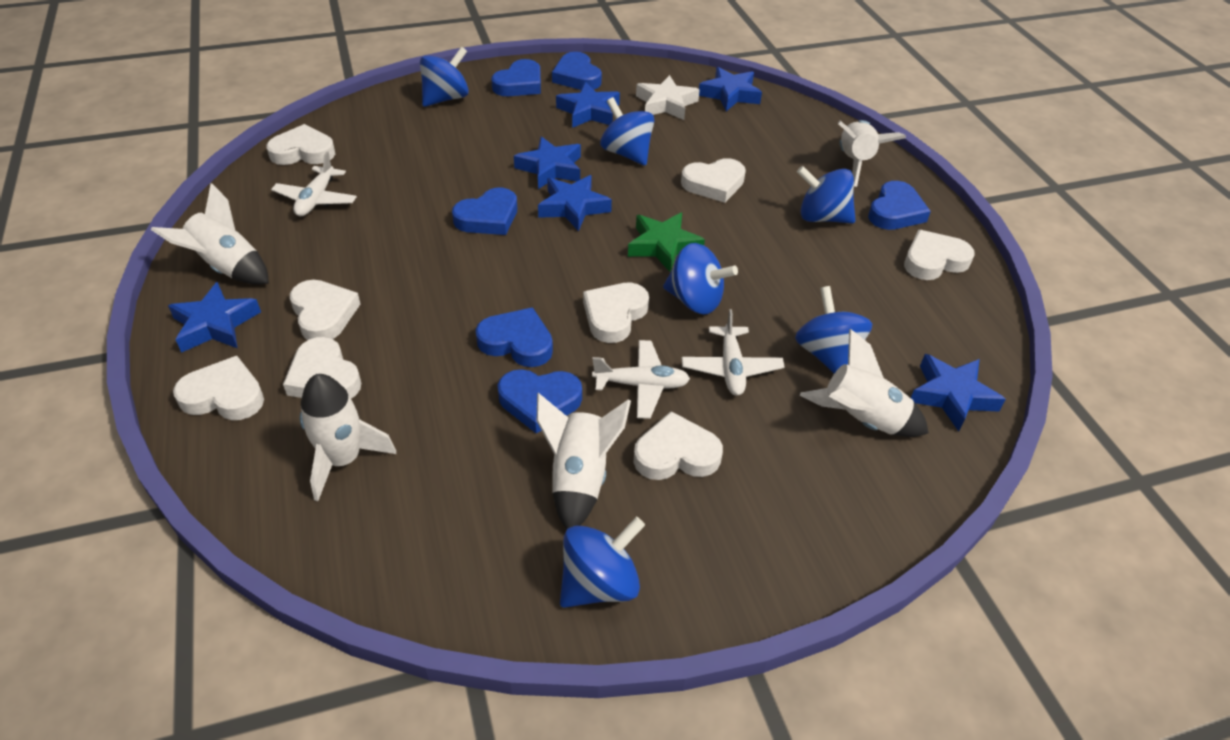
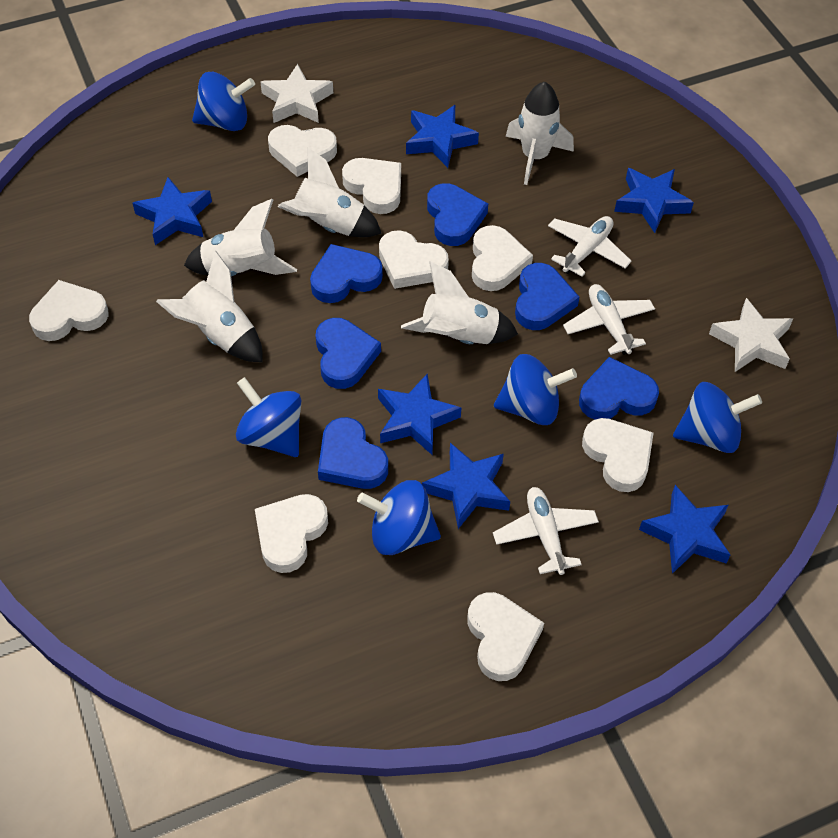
blue spinning top: 6 -> 5
green star: 1 -> 0
white star: 1 -> 2

